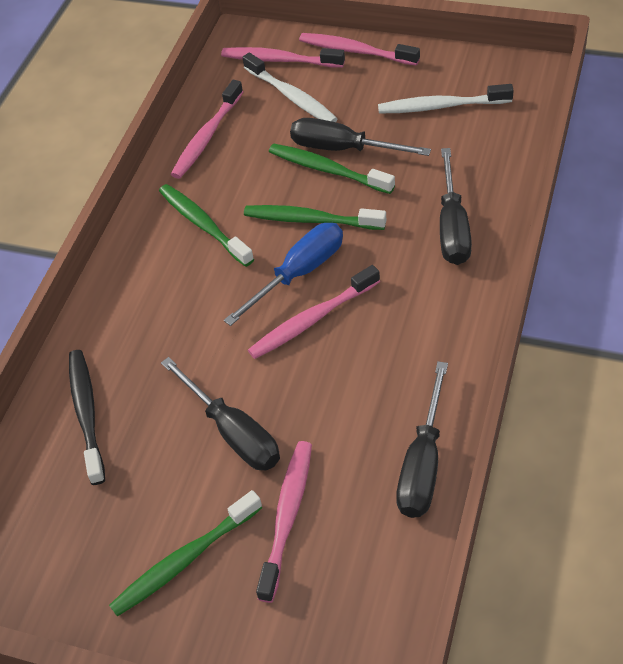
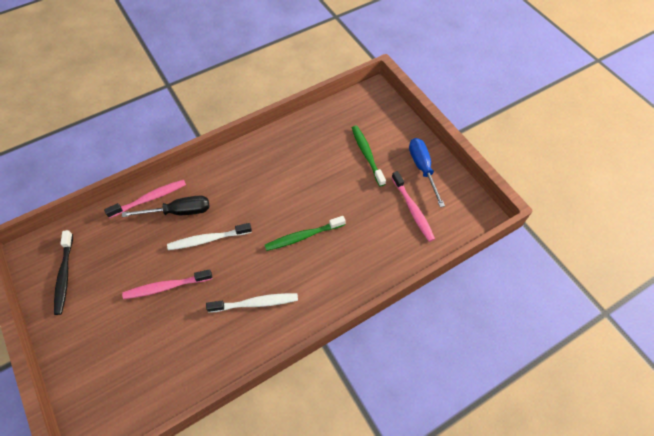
black screwdriver: 4 -> 1
green toothbrush: 4 -> 2
pink toothbrush: 5 -> 3

